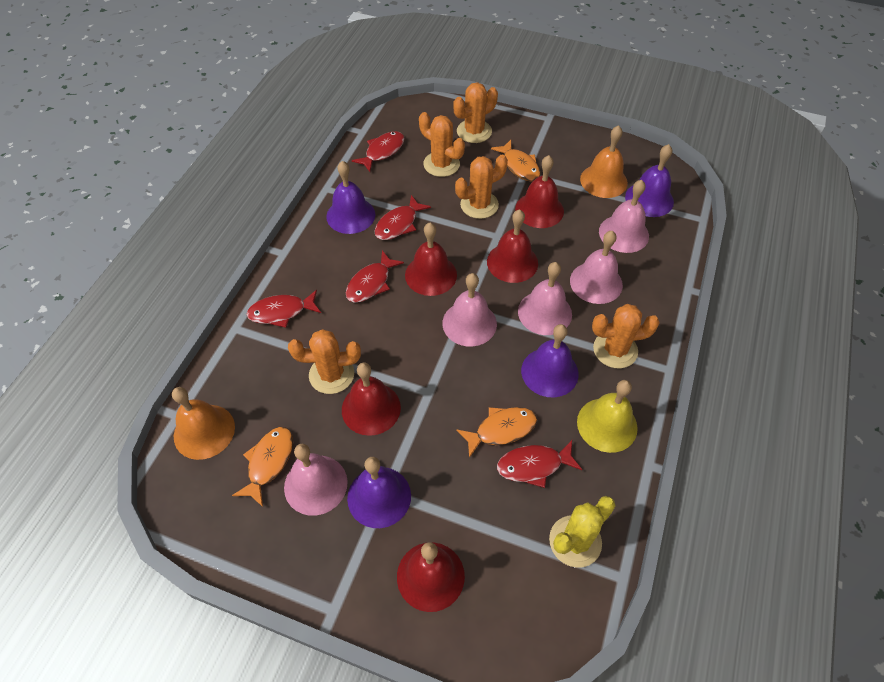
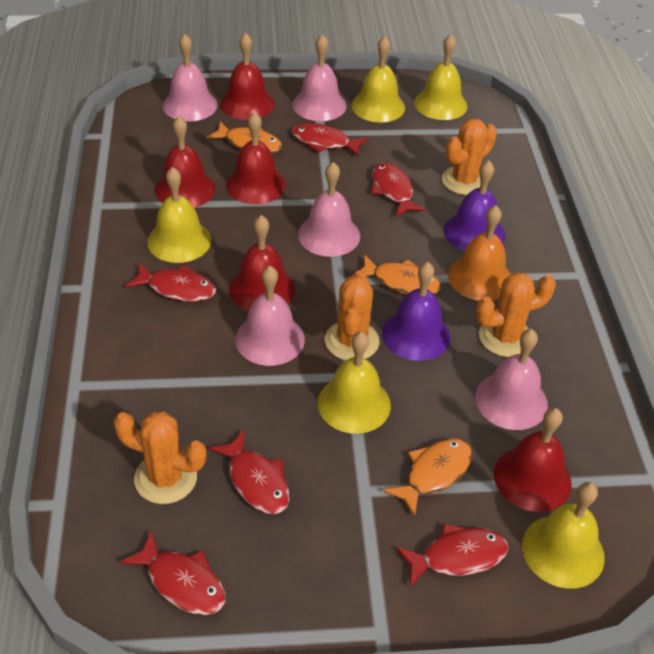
orange bell: 2 -> 1
orange cactus: 5 -> 4
purple bell: 4 -> 2
red fish: 5 -> 6
yellow bell: 1 -> 5
yellow cactus: 1 -> 0

